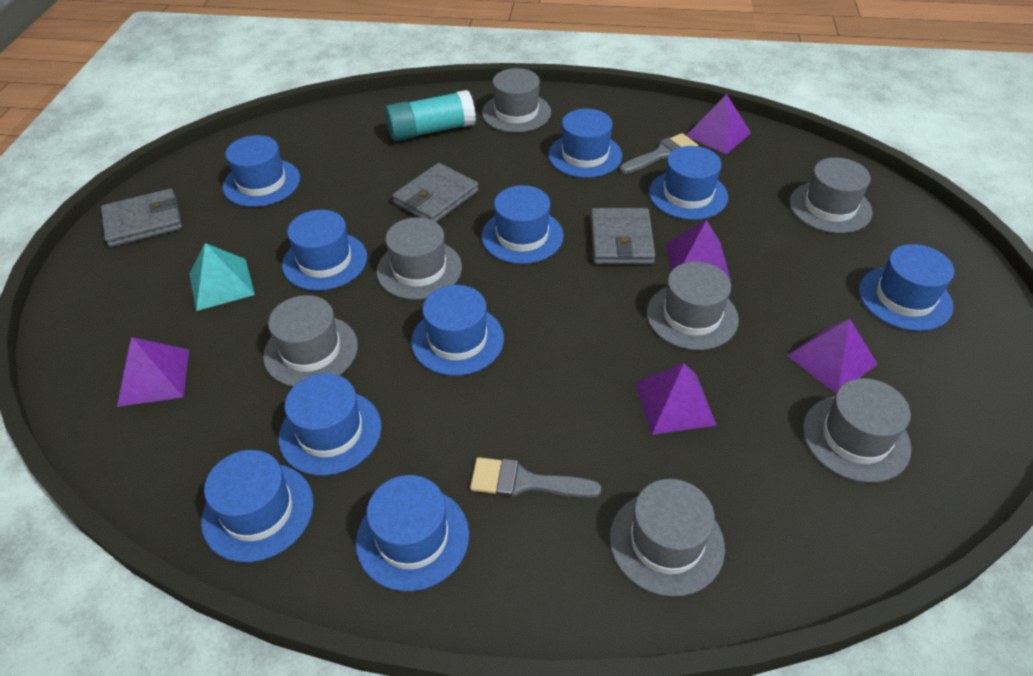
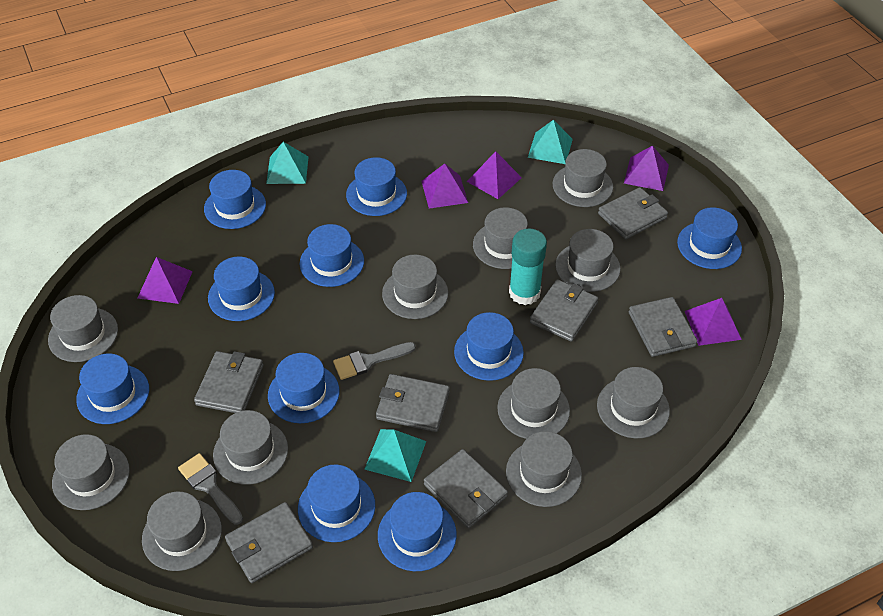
grey hat: 7 -> 11
grey wallet: 3 -> 7
turquoise pyramid: 1 -> 3

